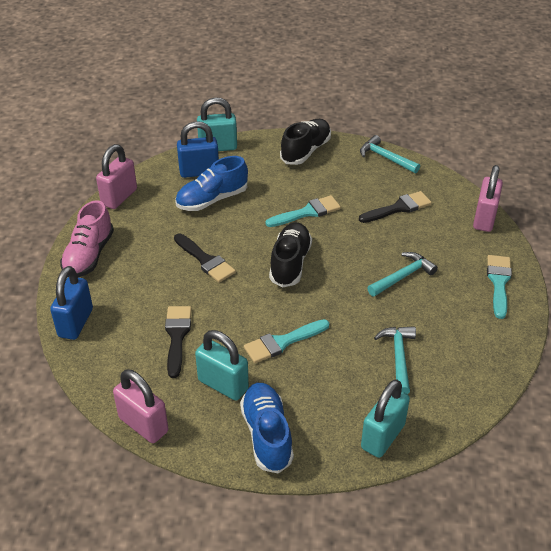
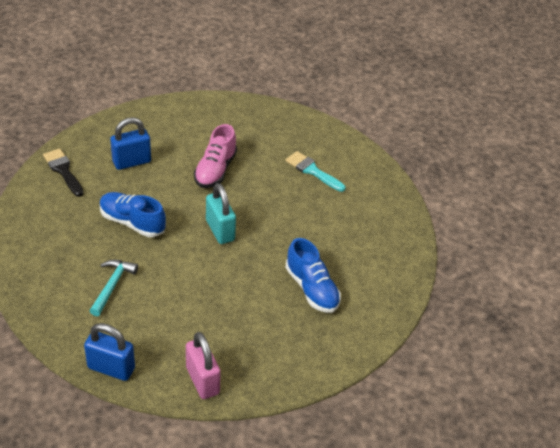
black brush: 3 -> 1
black shoe: 2 -> 0
pink padlock: 3 -> 1
turquoise brush: 3 -> 1
turquoise hammer: 3 -> 1
turquoise padlock: 3 -> 1

